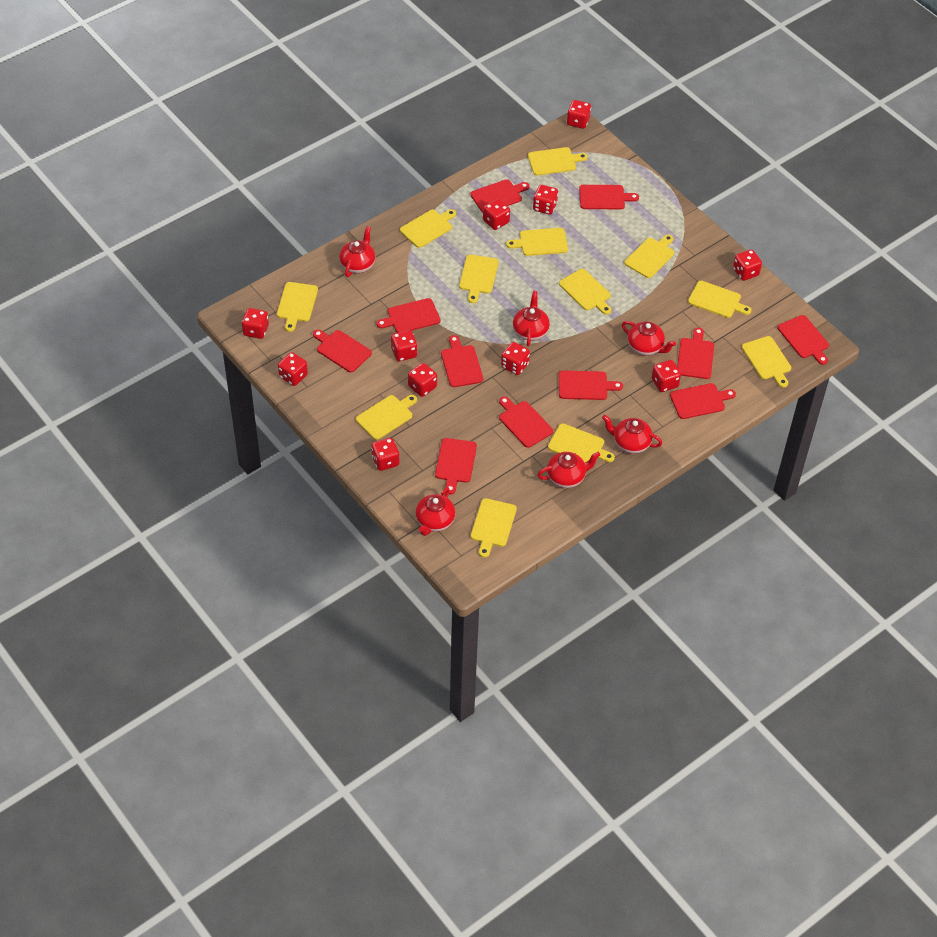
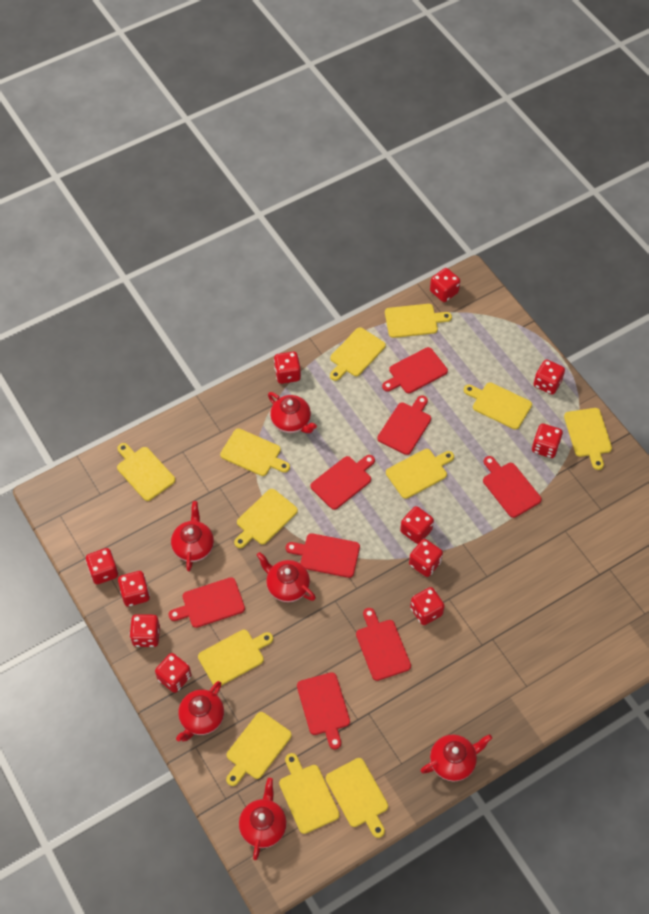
red cutting board: 11 -> 8

